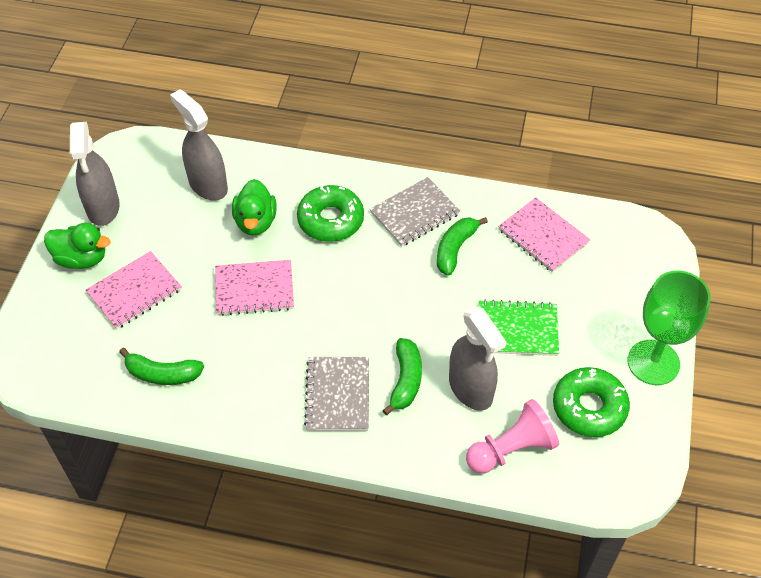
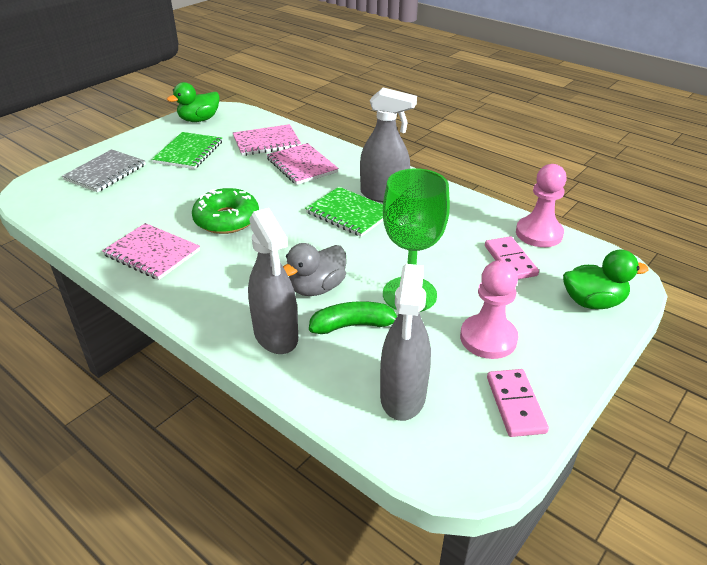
green banana: 3 -> 1
green donut: 2 -> 1
green notebook: 1 -> 2
grey duck: 0 -> 1
grey notebook: 2 -> 1
pink domino: 0 -> 2
pink pawn: 1 -> 2

